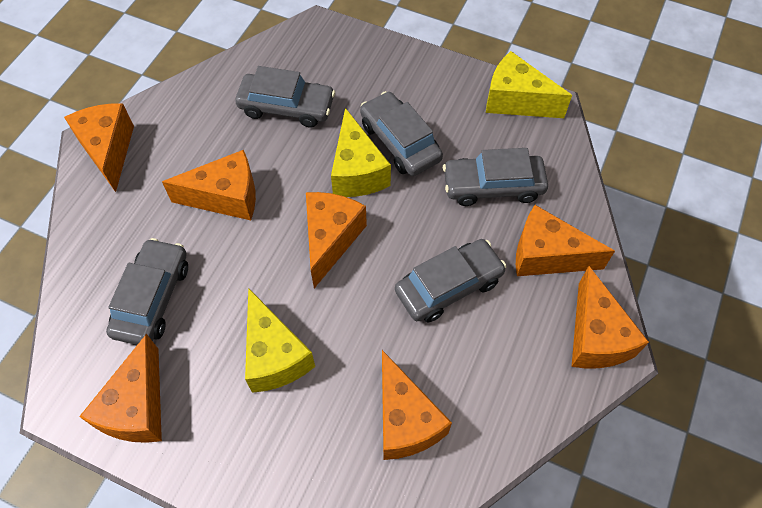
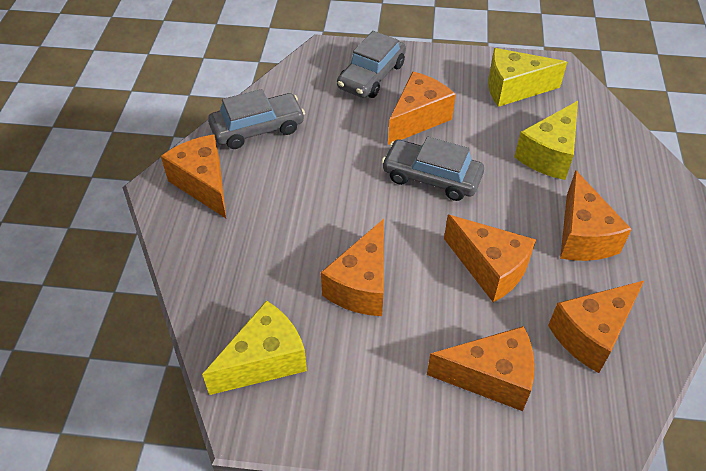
grey car: 5 -> 3

